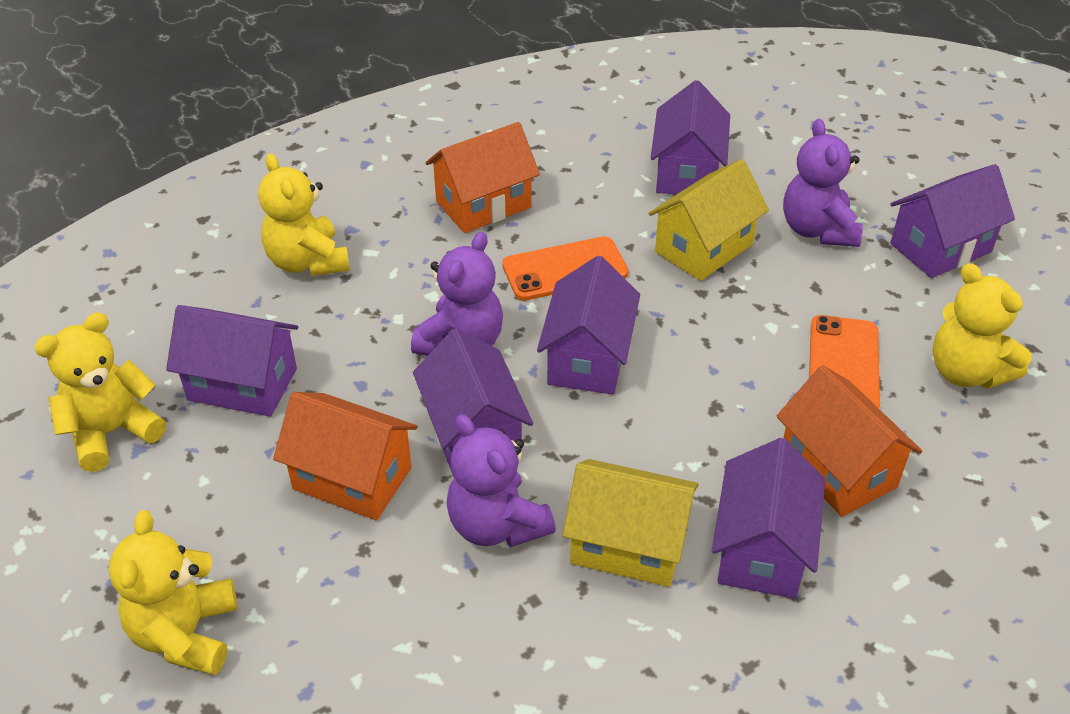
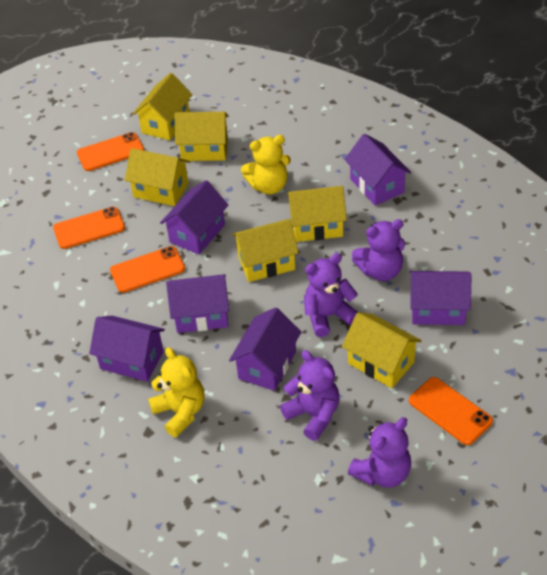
orange house: 3 -> 0
orange phone: 2 -> 4
purple teddy bear: 3 -> 4
yellow house: 2 -> 6
yellow teddy bear: 4 -> 2

